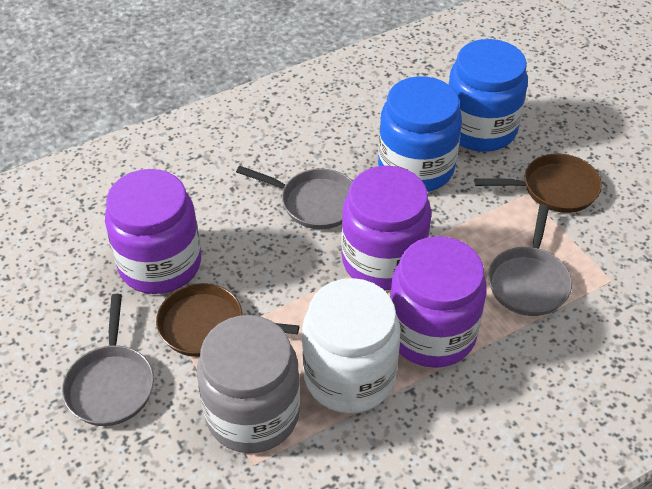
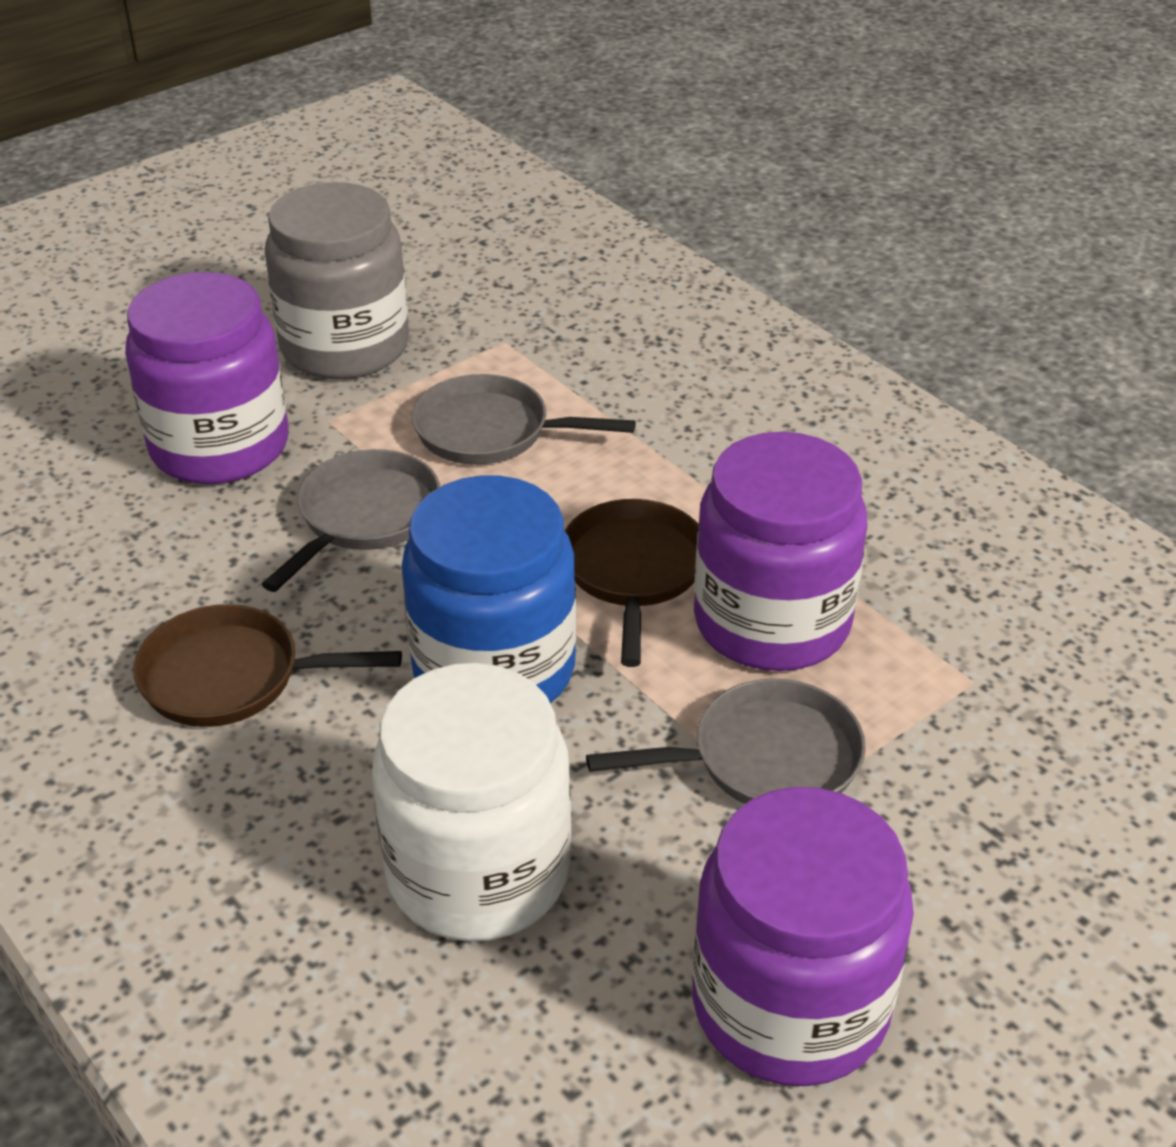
blue jar: 2 -> 1

